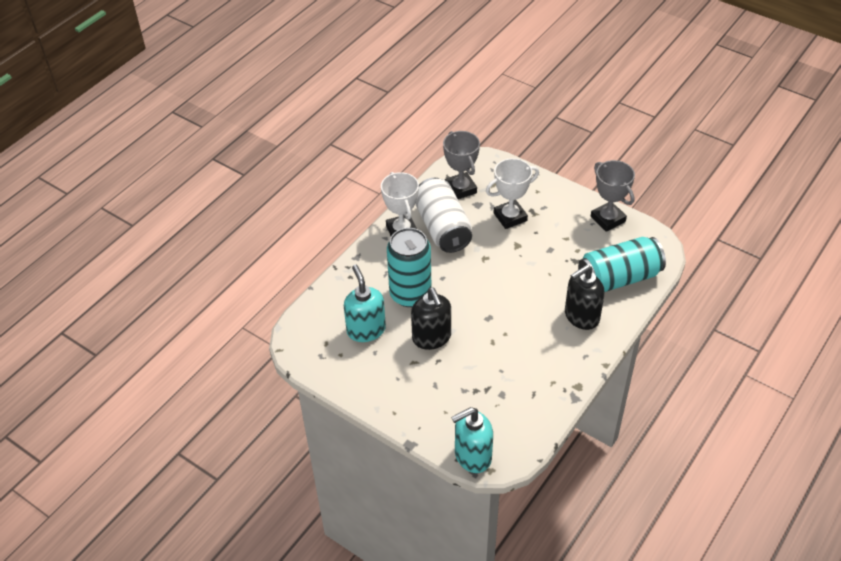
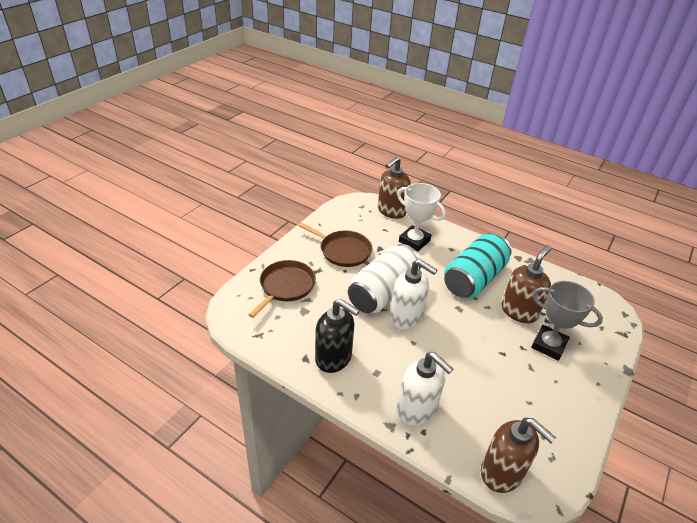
black soap dispenser: 2 -> 1
brown pan: 0 -> 2
brown soap dispenser: 0 -> 3
grey trophy: 2 -> 1
turquoise can: 2 -> 1
turquoise soap dispenser: 2 -> 0
white soap dispenser: 0 -> 2
white trophy: 2 -> 1

